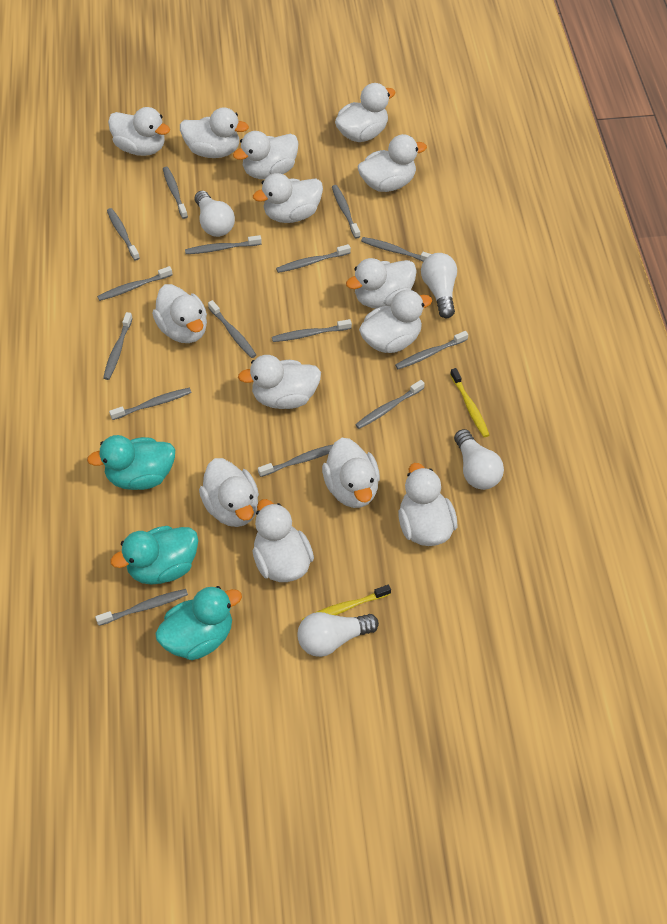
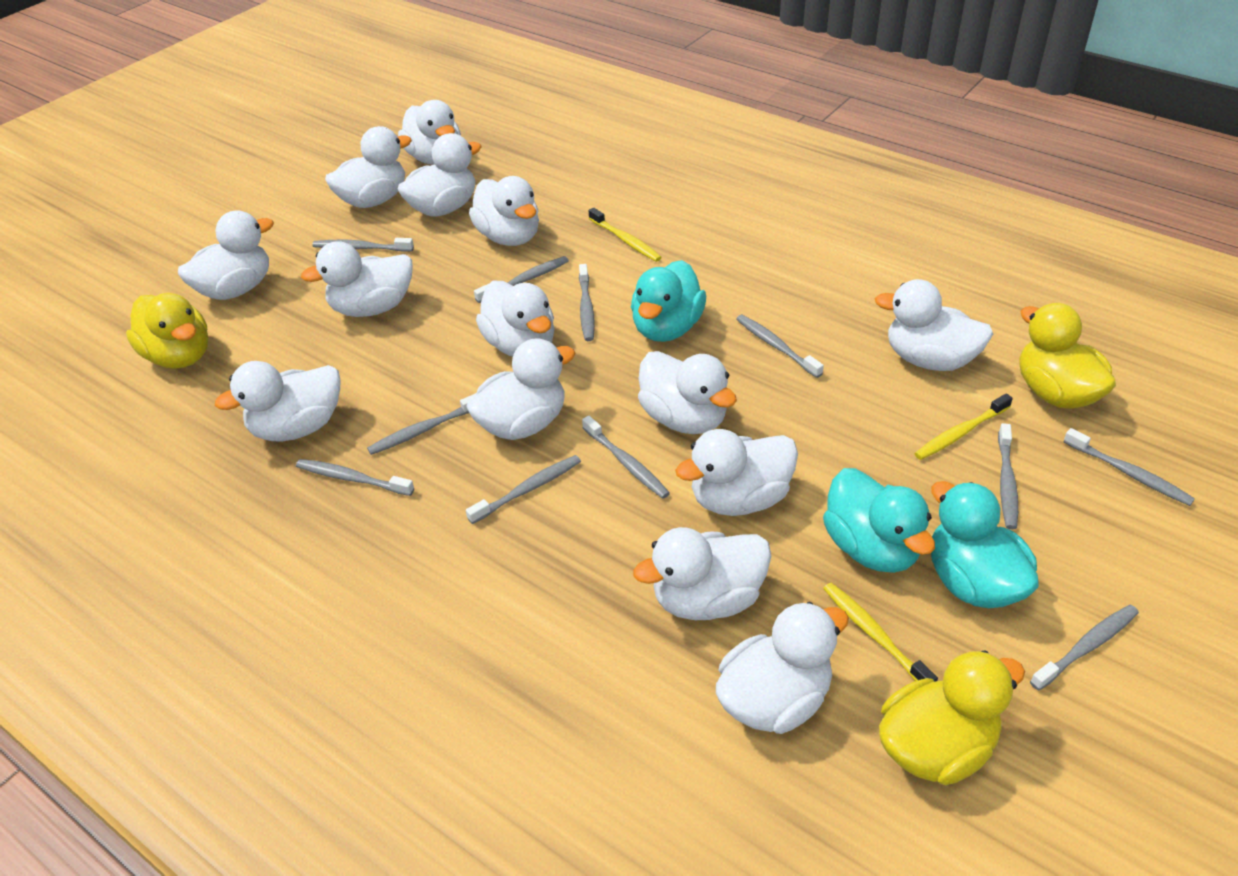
grey toothbrush: 15 -> 11
white light bulb: 4 -> 0
yellow duck: 0 -> 3
yellow toothbrush: 2 -> 3

